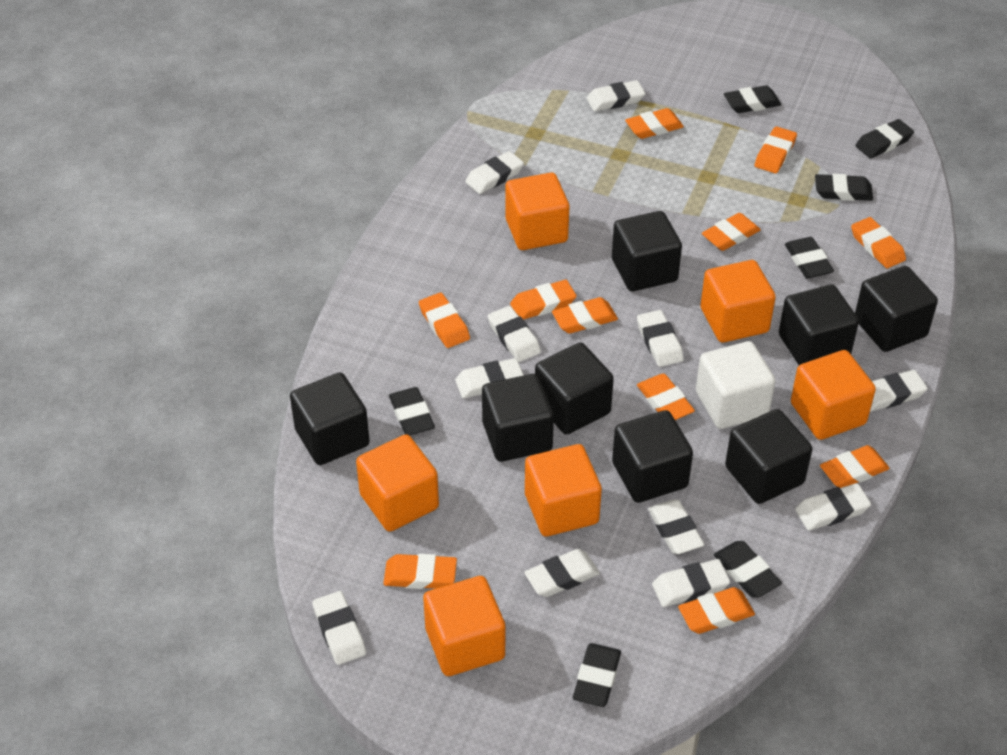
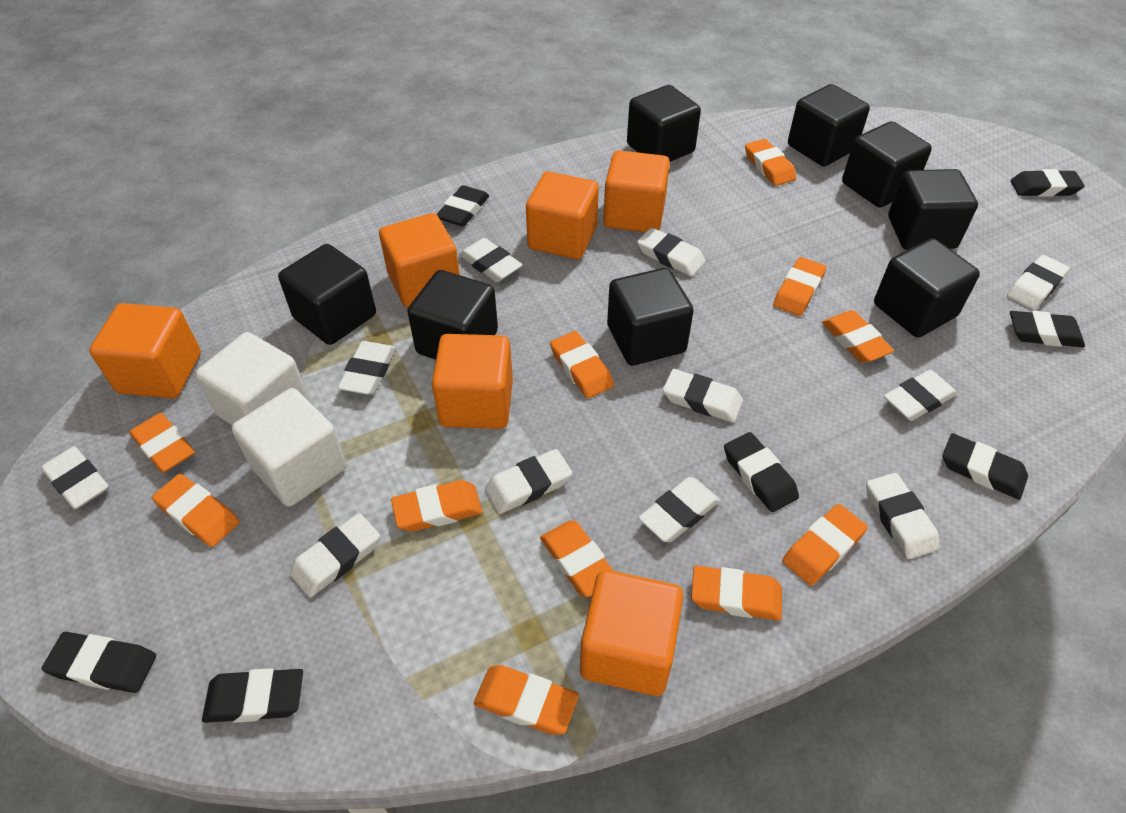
white cube: 1 -> 2

